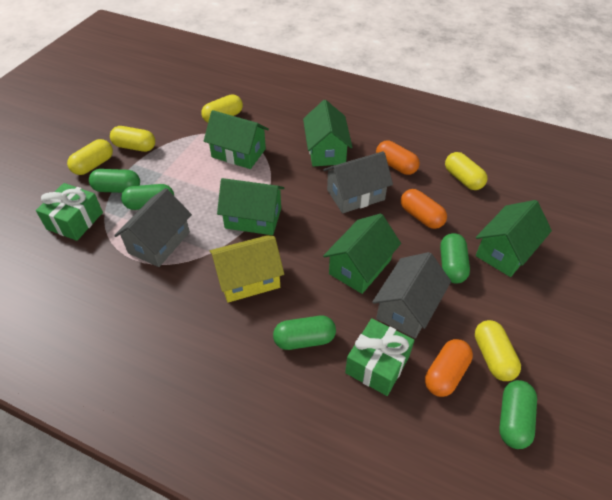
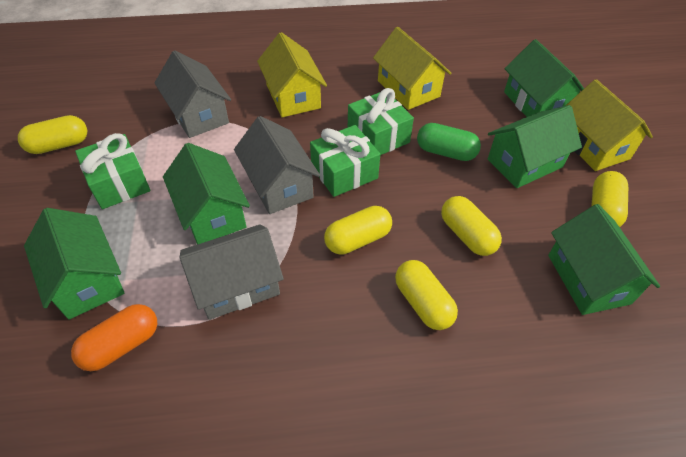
green capsule: 5 -> 1
green gift: 2 -> 3
orange capsule: 3 -> 1
yellow house: 1 -> 3

